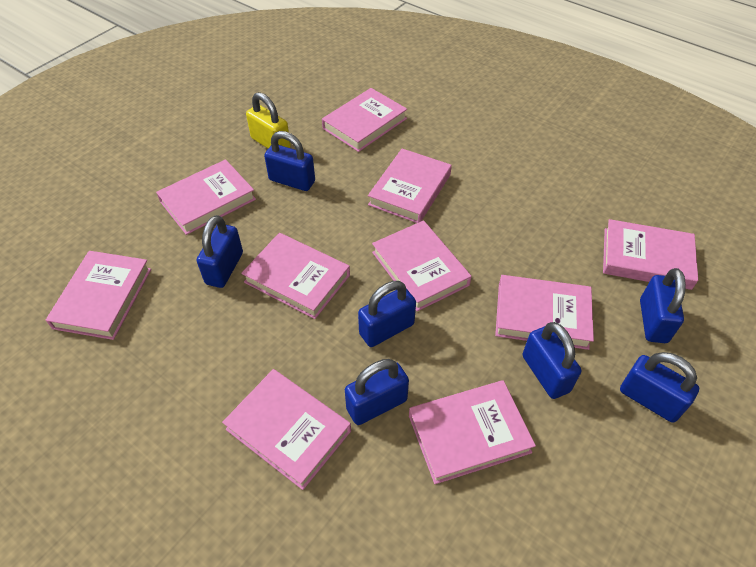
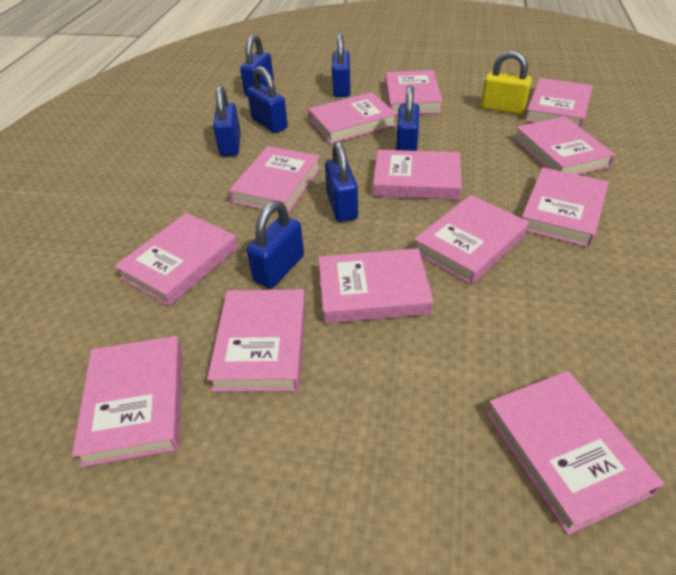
pink book: 10 -> 13

